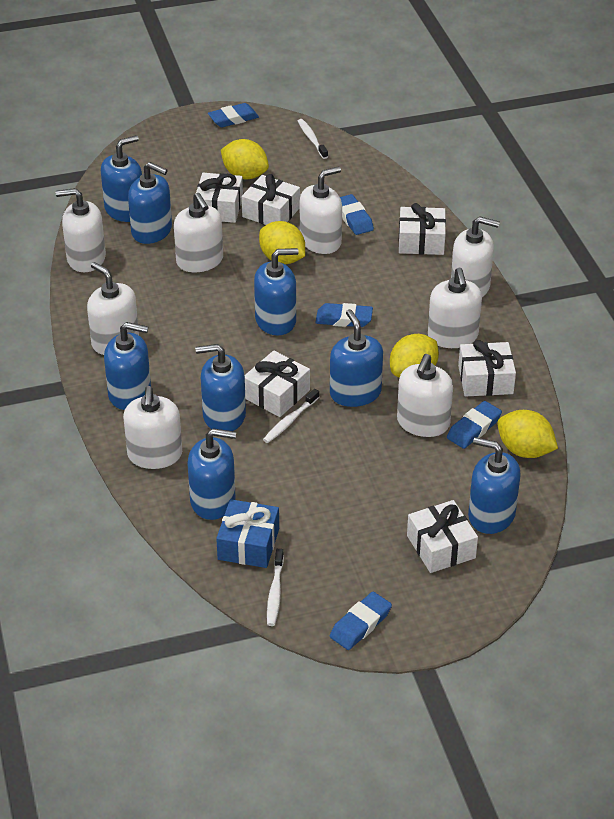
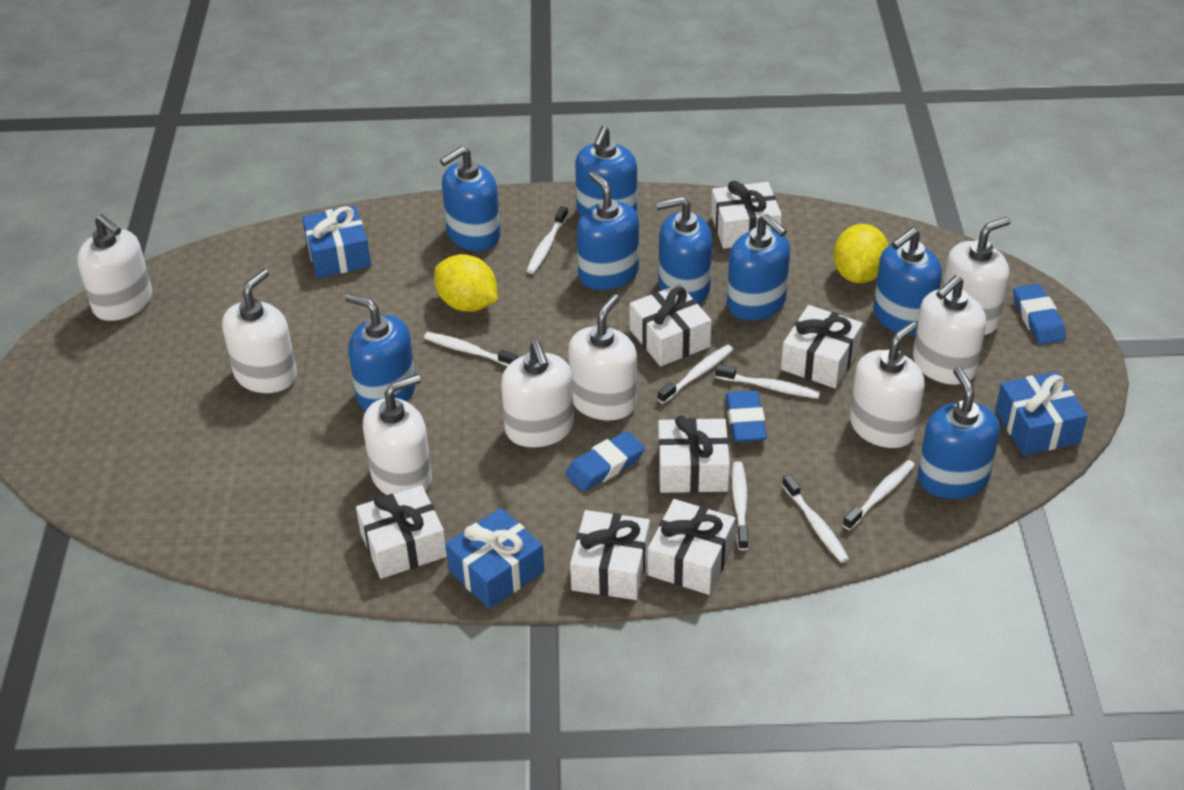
blue eraser: 5 -> 3
blue gift: 1 -> 3
white gift: 6 -> 7
white toothbrush: 3 -> 7
yellow lemon: 4 -> 2

